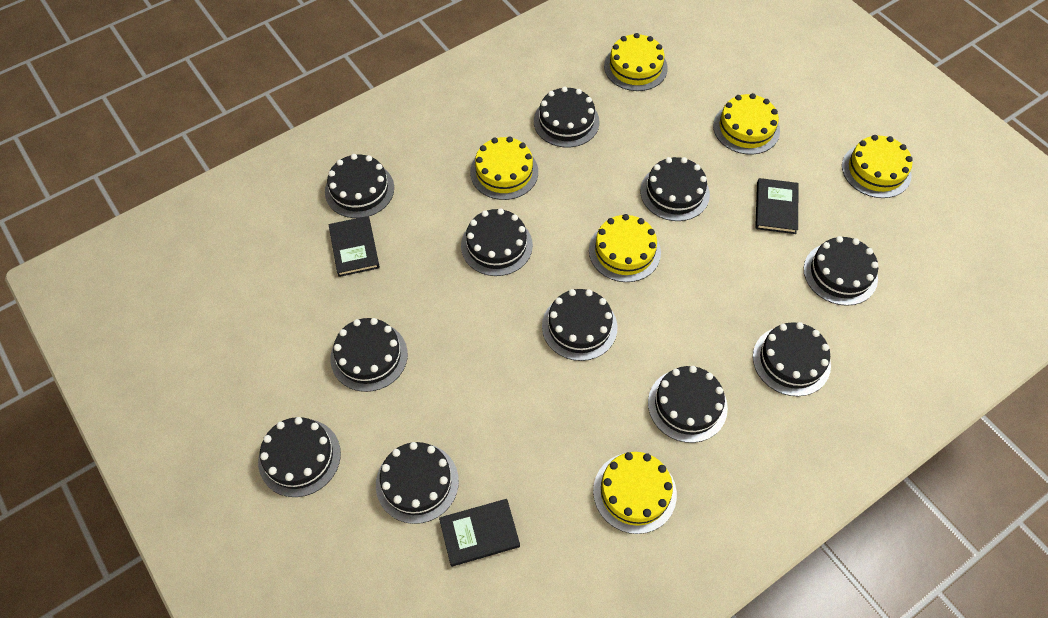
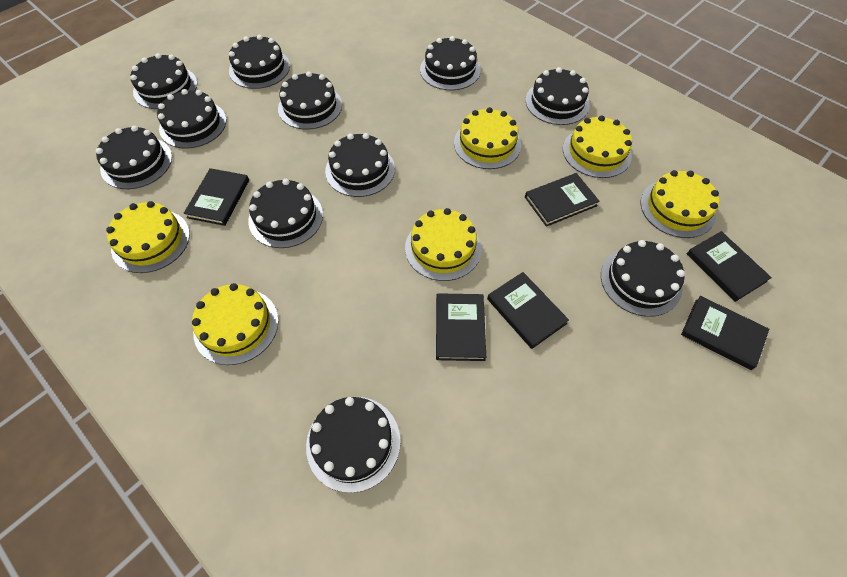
black book: 3 -> 6

